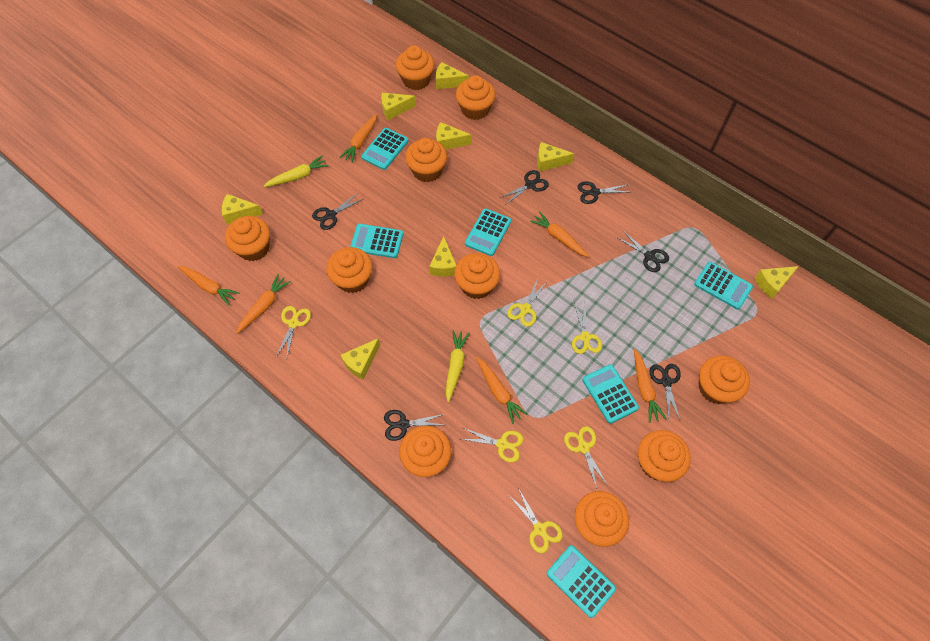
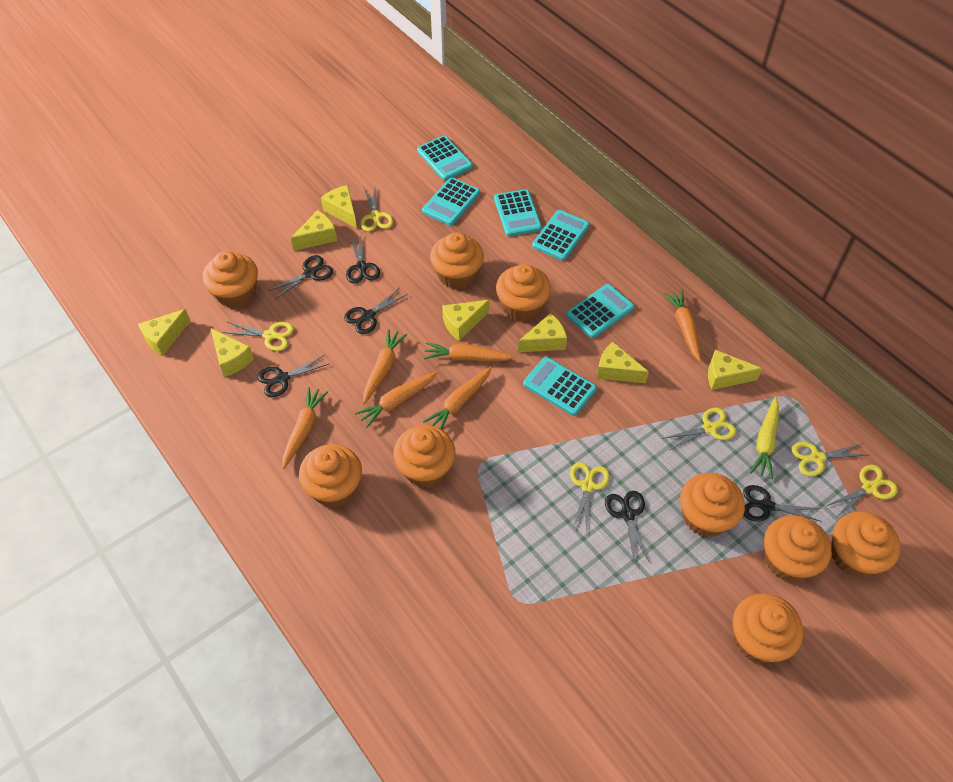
orange cupcake: 10 -> 9
yellow carrot: 2 -> 1

